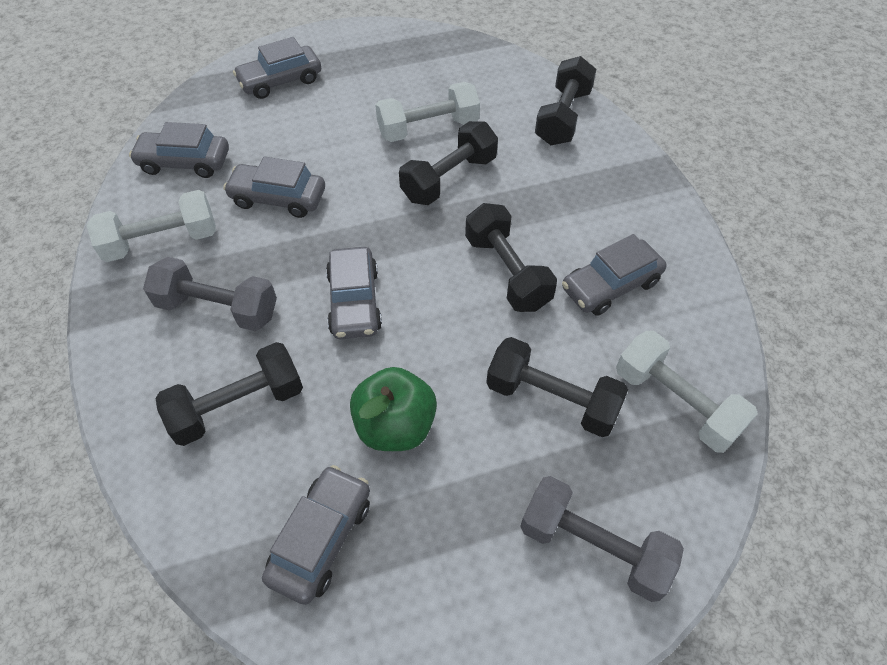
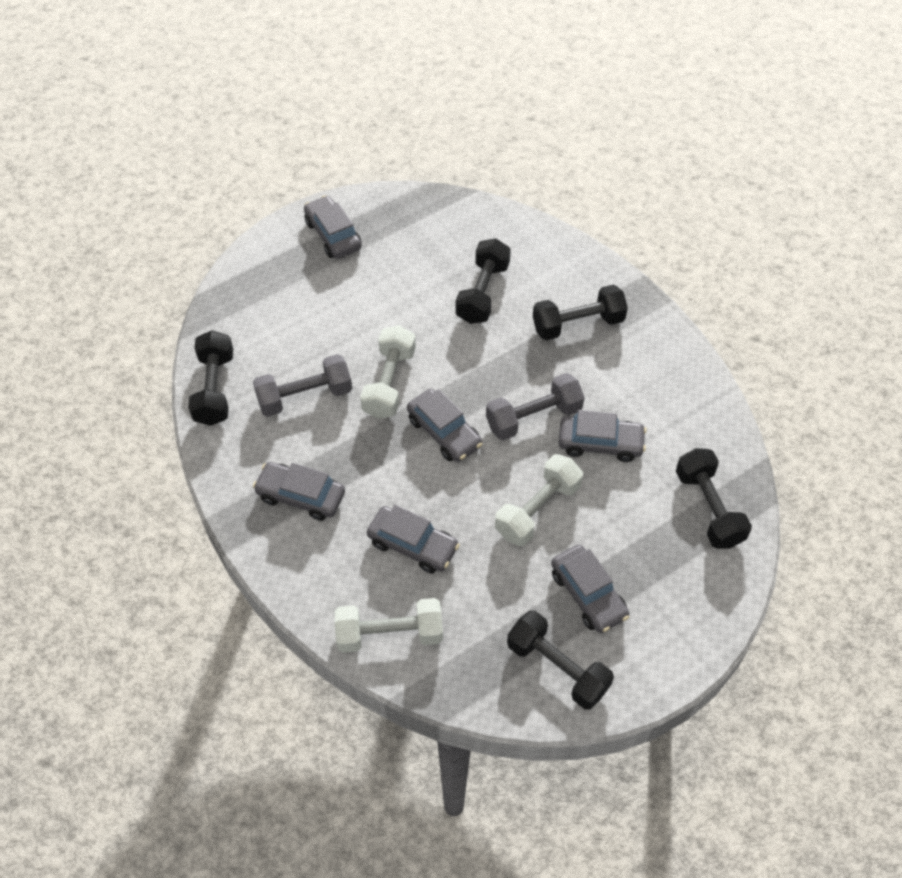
green apple: 1 -> 0

